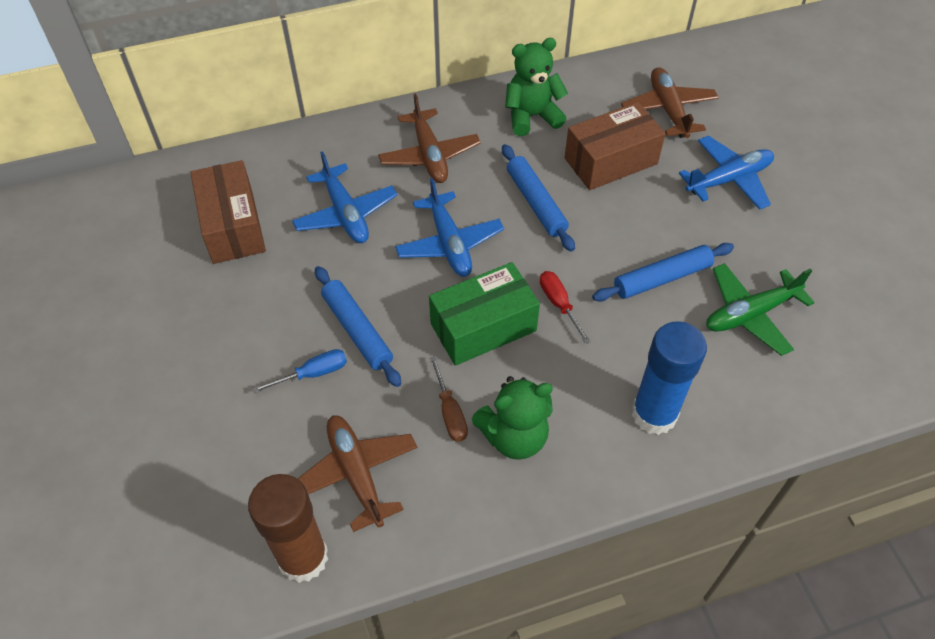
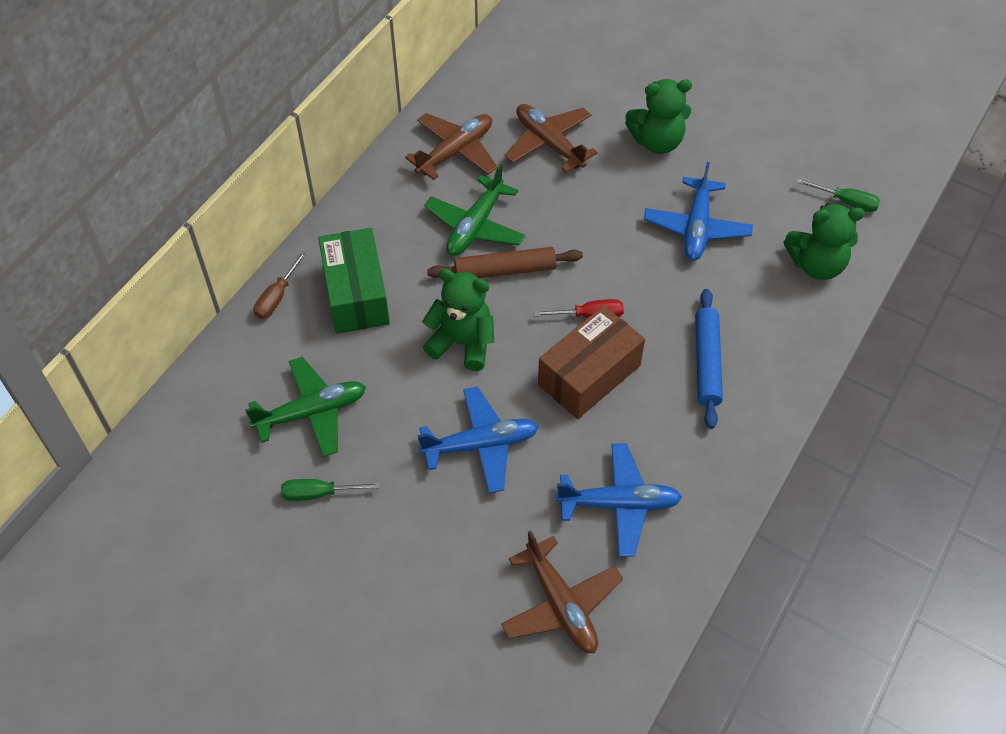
blue glue stick: 1 -> 0
blue rolling pin: 3 -> 1
blue screwdriver: 1 -> 0
brown box: 2 -> 1
brown glue stick: 1 -> 0
brown rolling pin: 0 -> 1
green plane: 1 -> 2
green screwdriver: 0 -> 2
green teddy bear: 2 -> 3

